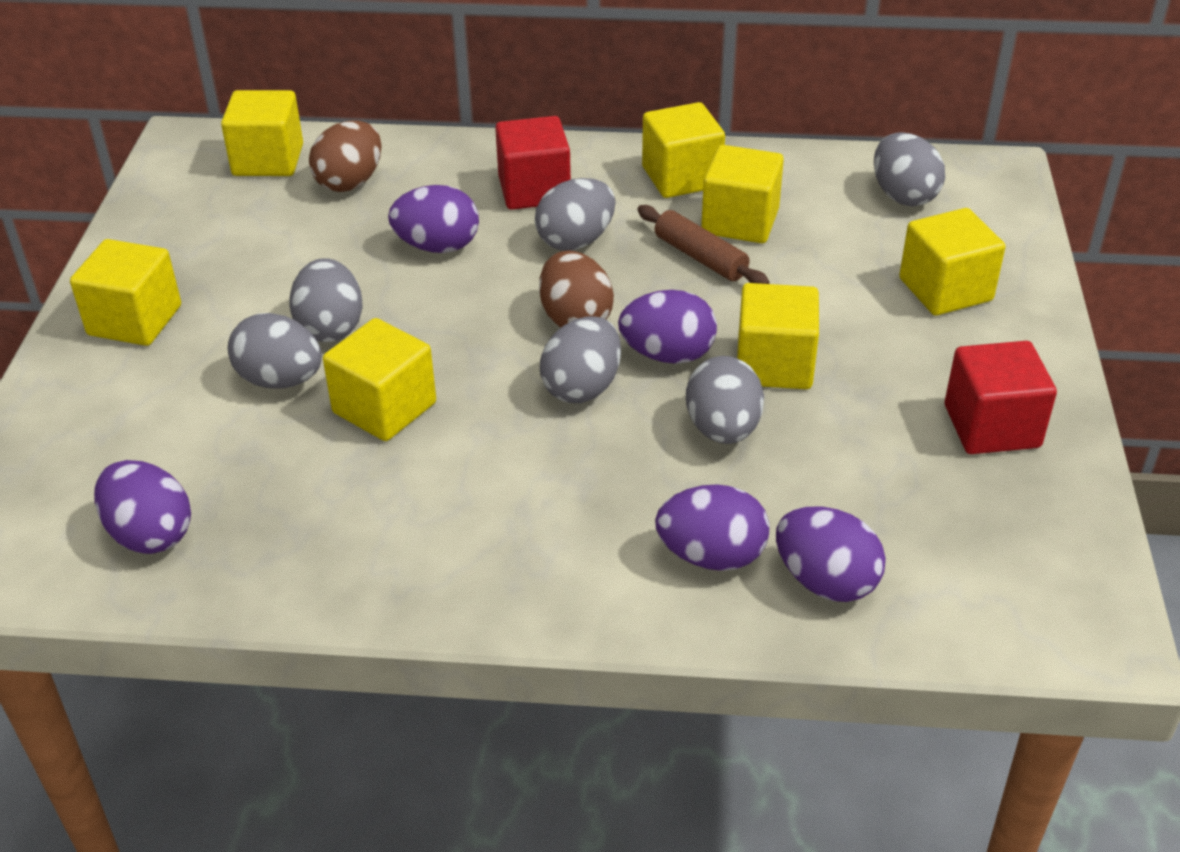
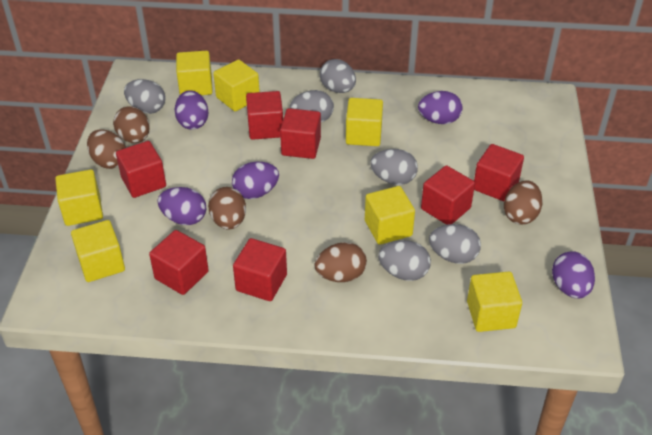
brown egg: 2 -> 5
brown rolling pin: 1 -> 0
red cube: 2 -> 7

